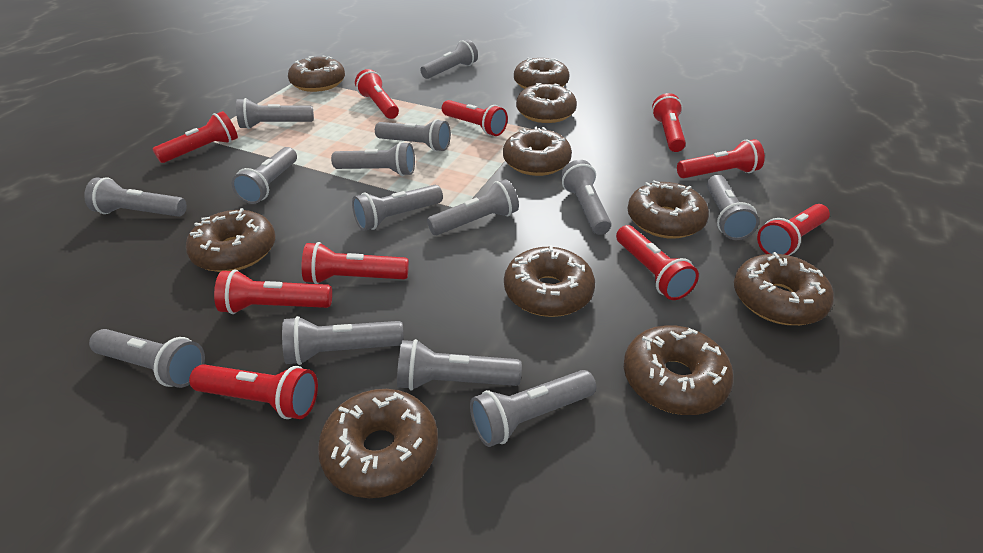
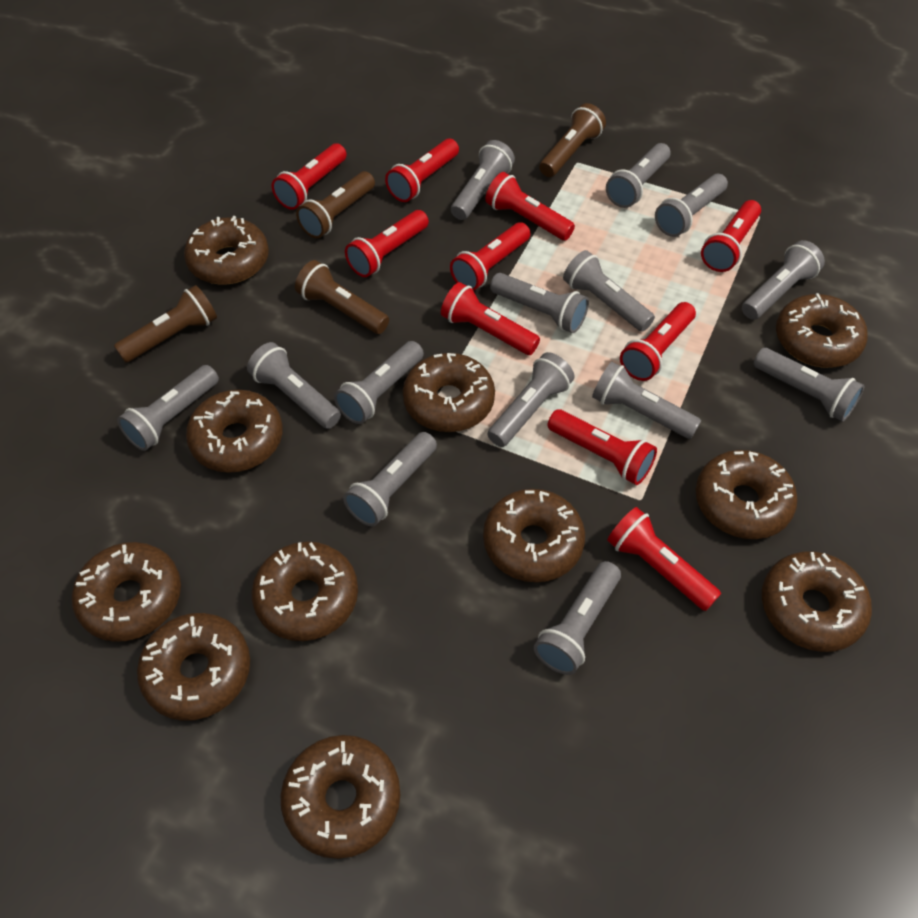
brown donut: 10 -> 11
brown flashlight: 0 -> 4

